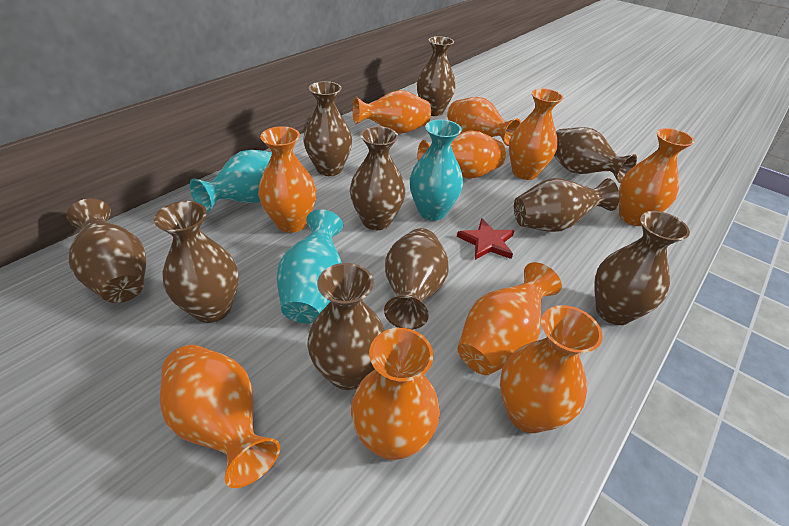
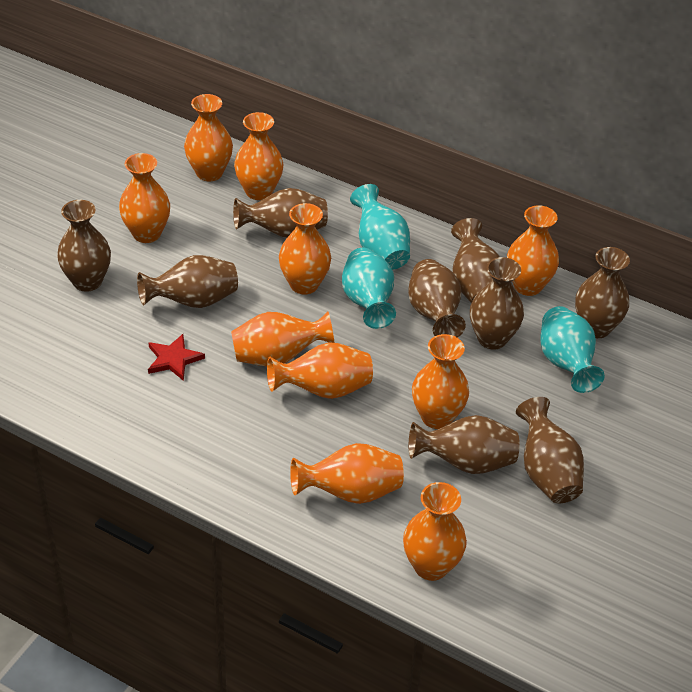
brown vase: 10 -> 9

